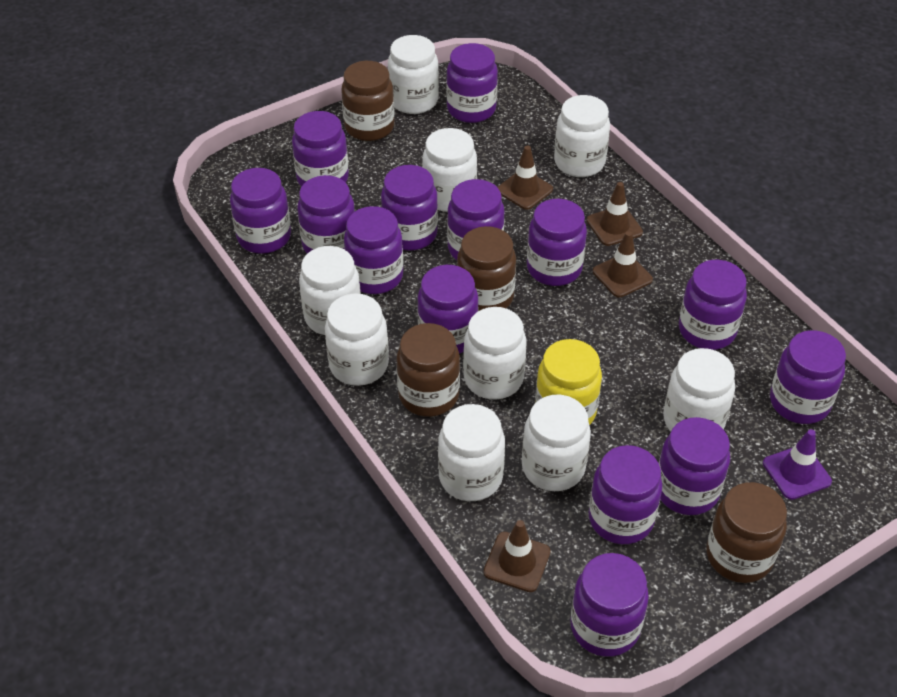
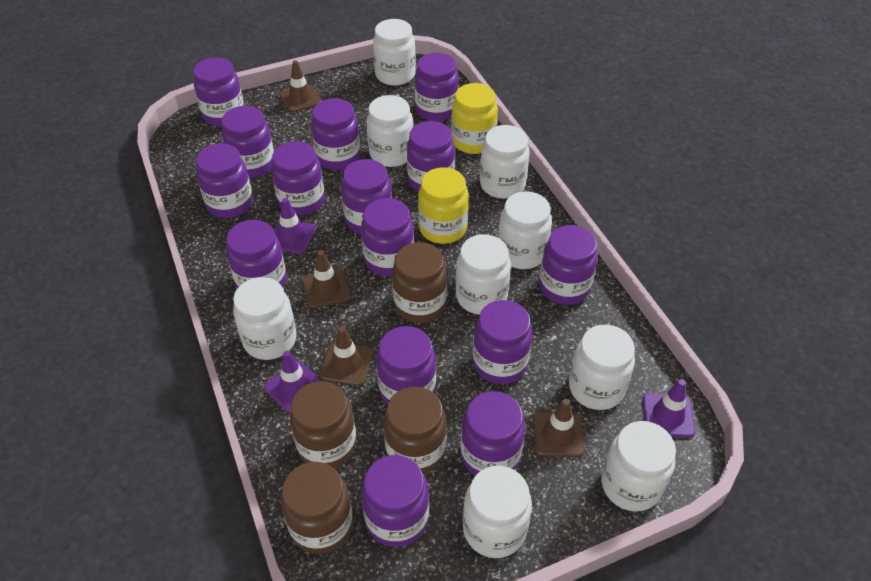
purple jar: 14 -> 15
purple traffic cone: 1 -> 3
yellow jar: 1 -> 2

